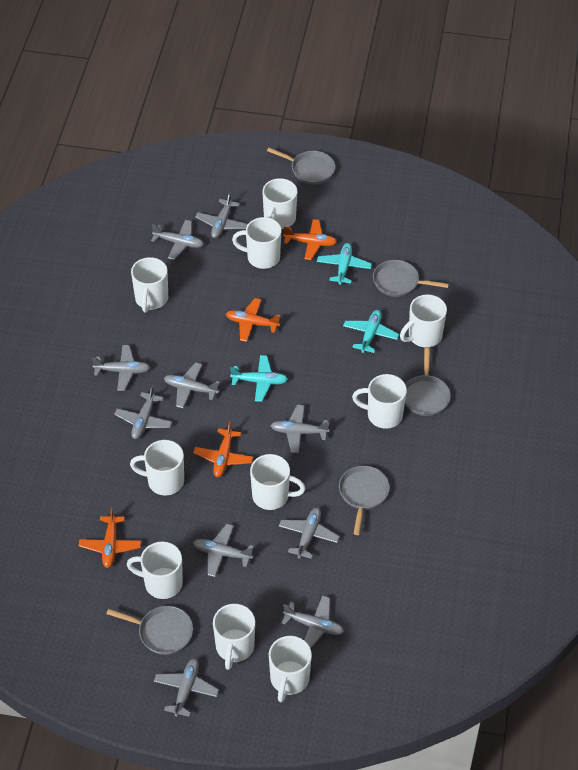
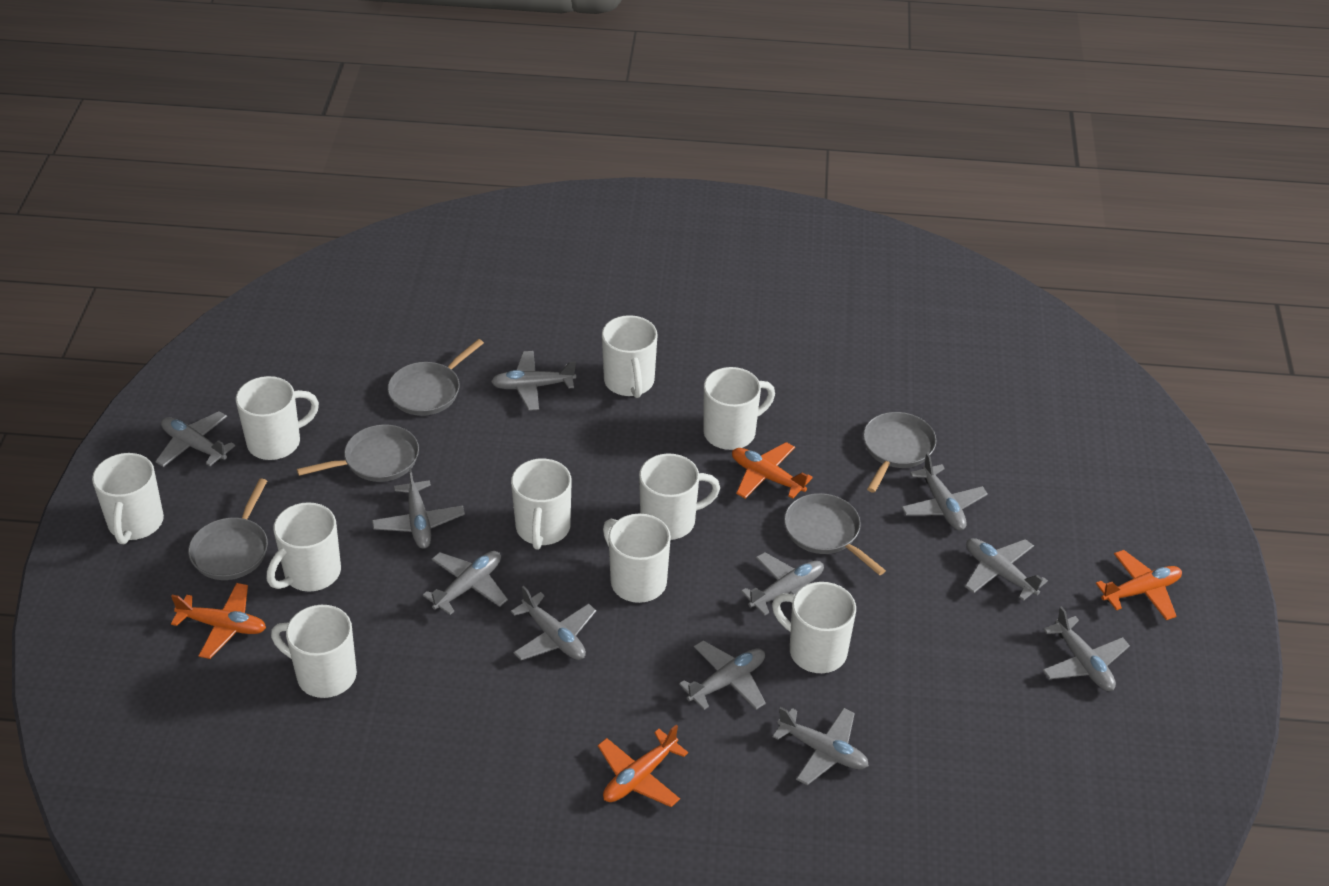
grey plane: 10 -> 11
turquoise plane: 3 -> 0

